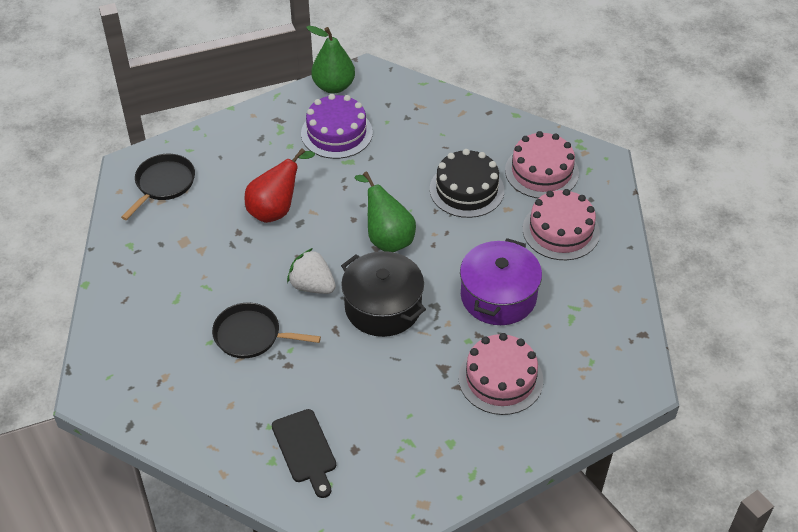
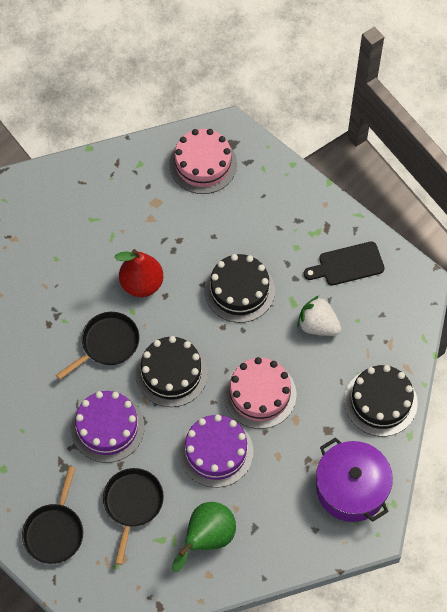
black cake: 1 -> 3
black pan: 2 -> 3
black pot: 1 -> 0
green pear: 2 -> 1
pink cake: 3 -> 2
purple cake: 1 -> 2

